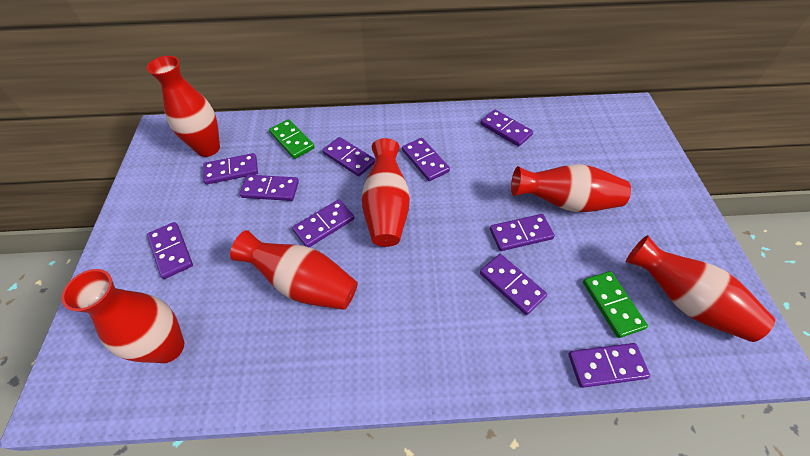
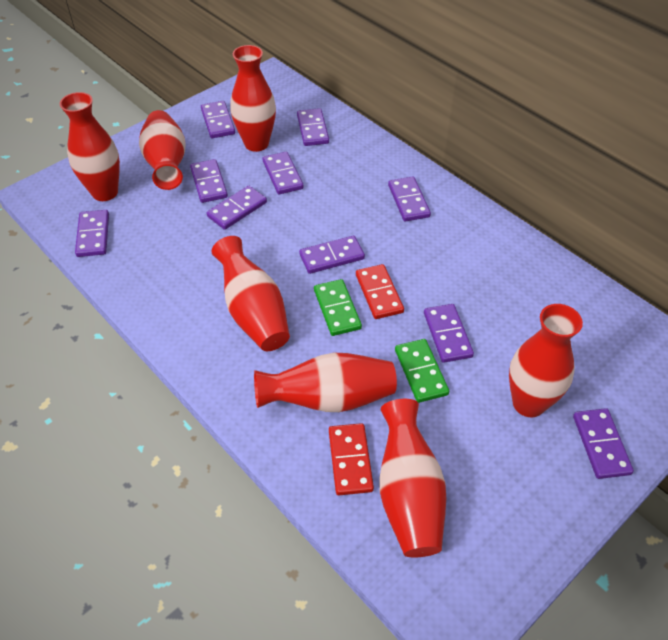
red domino: 0 -> 2
red vase: 6 -> 7

